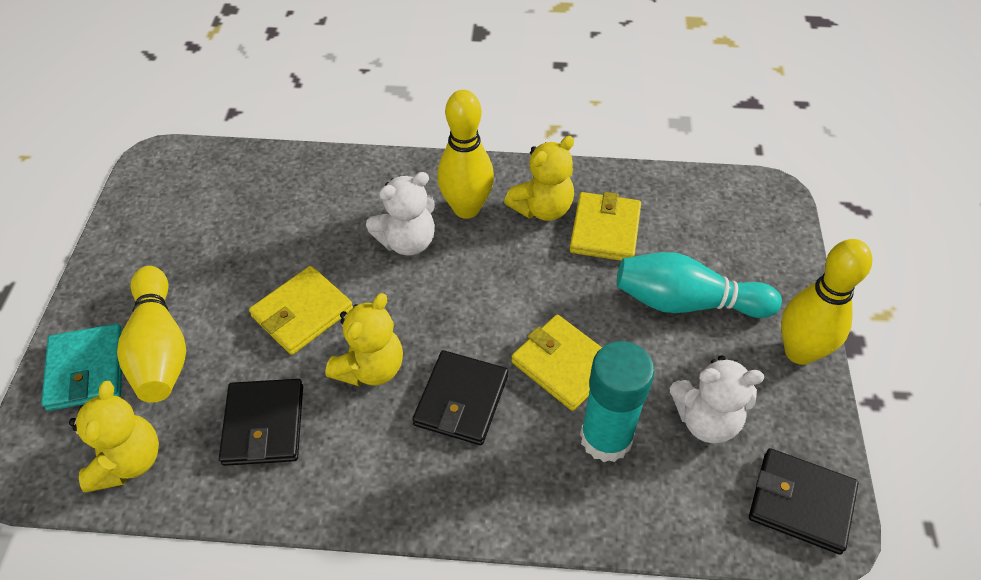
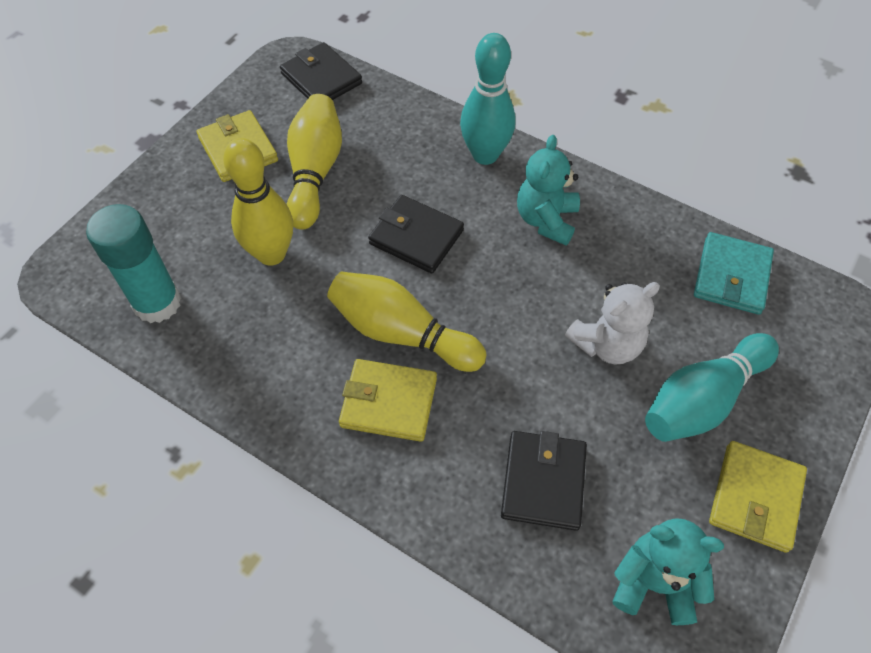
turquoise bowling pin: 1 -> 2
turquoise teddy bear: 0 -> 2
white teddy bear: 2 -> 1
yellow teddy bear: 3 -> 0

